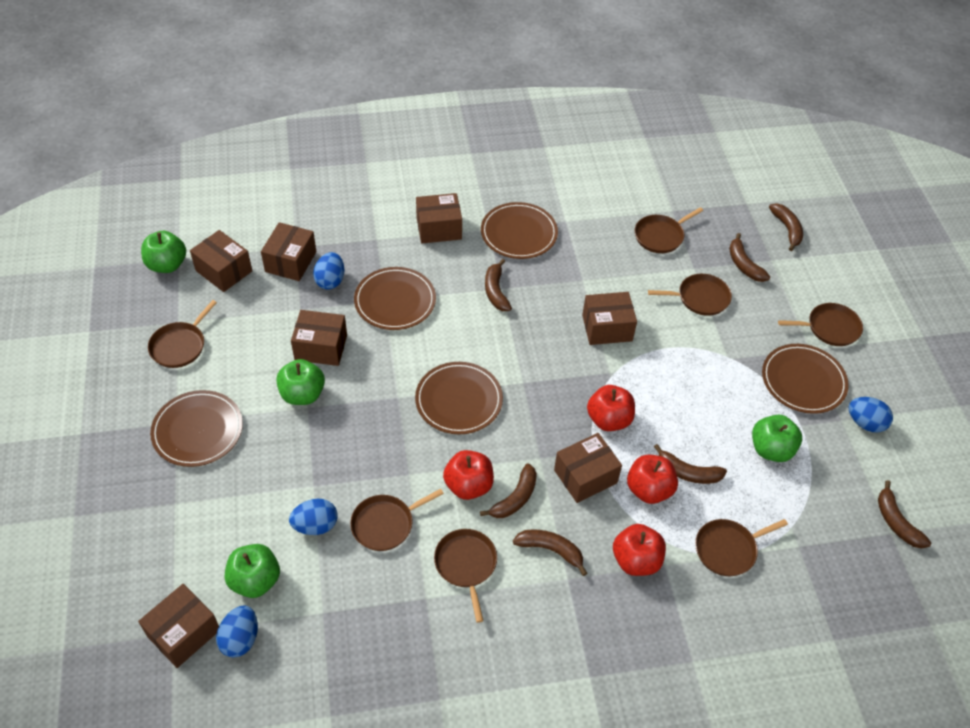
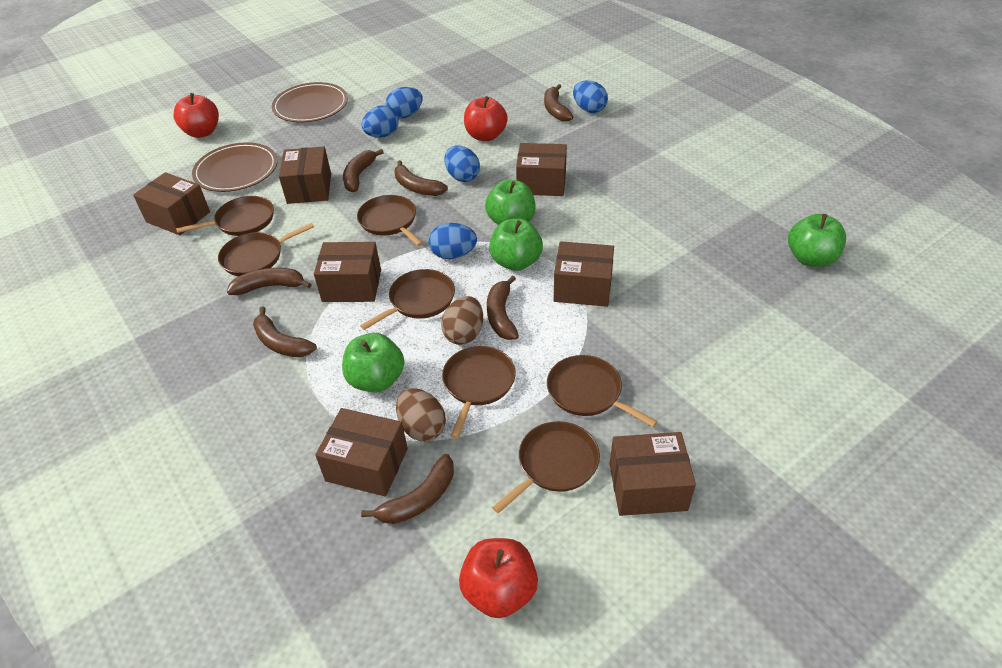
blue egg: 4 -> 5
brown egg: 0 -> 2
brown plate: 5 -> 2
red apple: 4 -> 3

